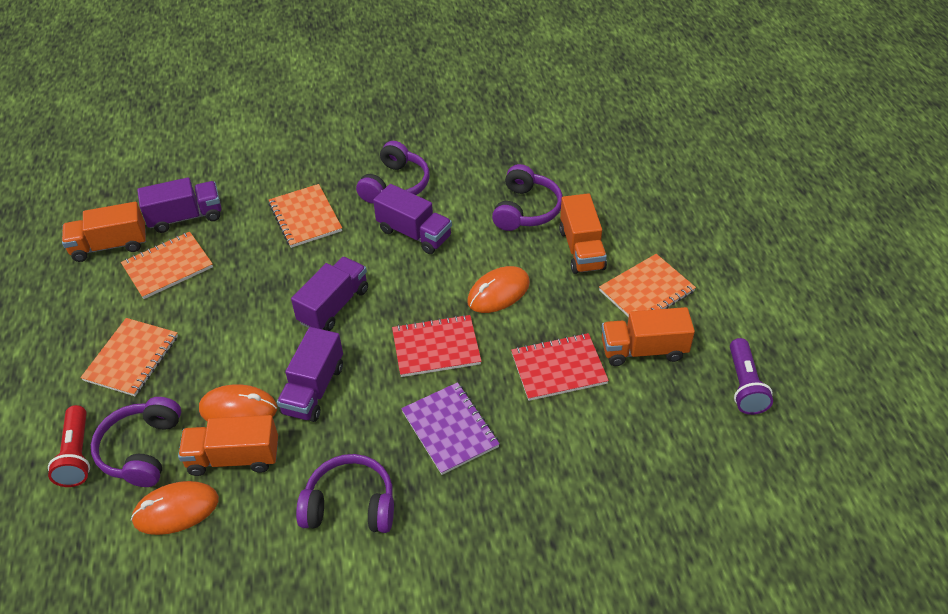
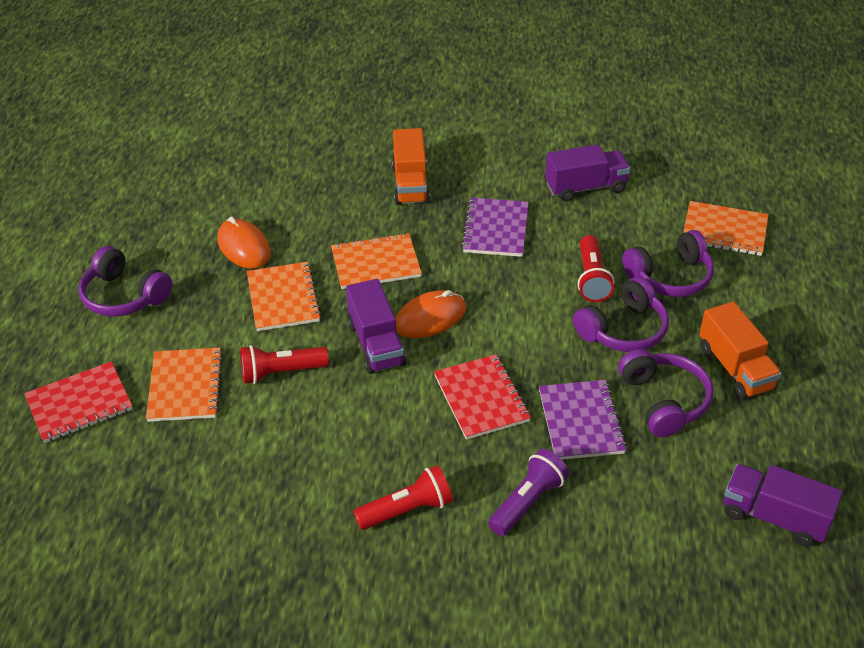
orange mouse: 3 -> 2
orange truck: 4 -> 2
purple notebook: 1 -> 2
purple truck: 4 -> 3
red flashlight: 1 -> 3

